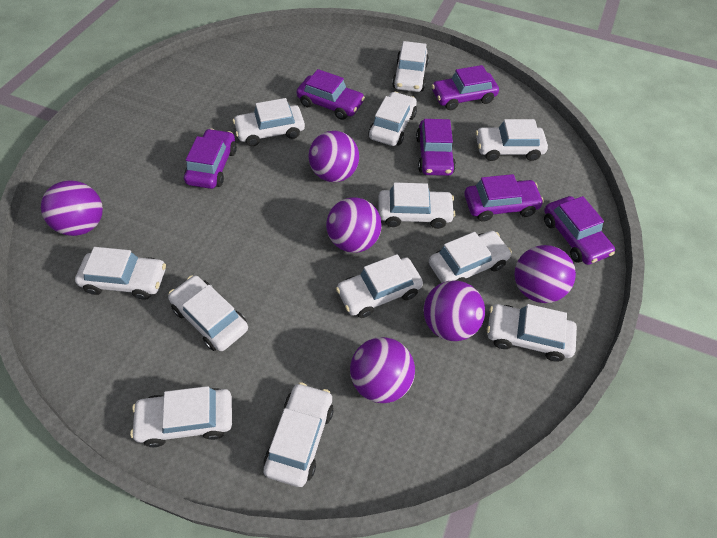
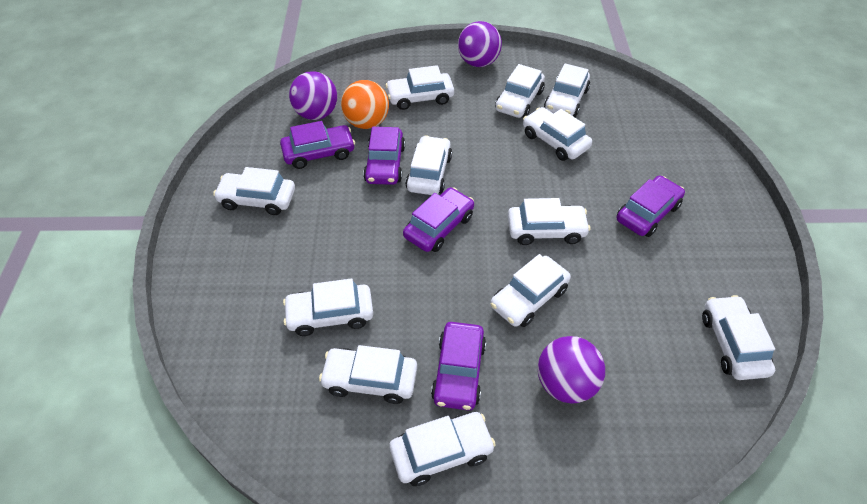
orange ball: 0 -> 1
purple ball: 6 -> 3
purple car: 6 -> 5

